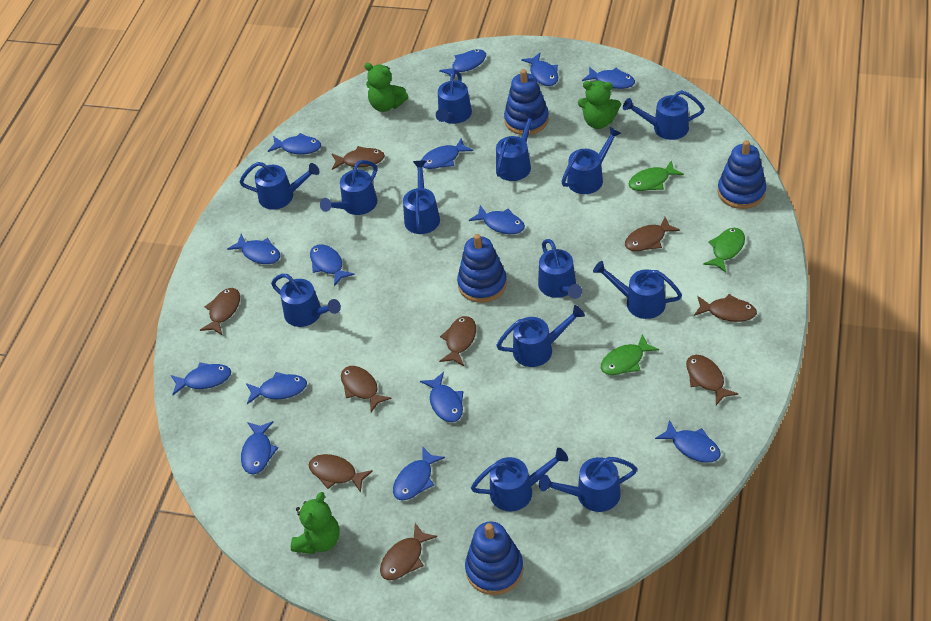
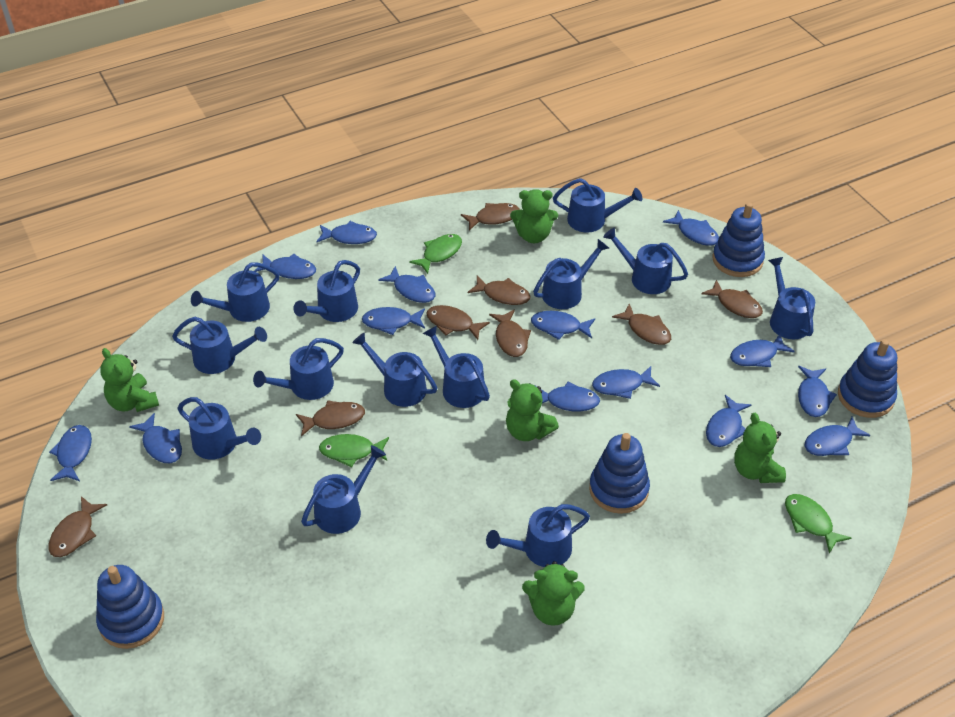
brown fish: 9 -> 8
green teddy bear: 3 -> 5

